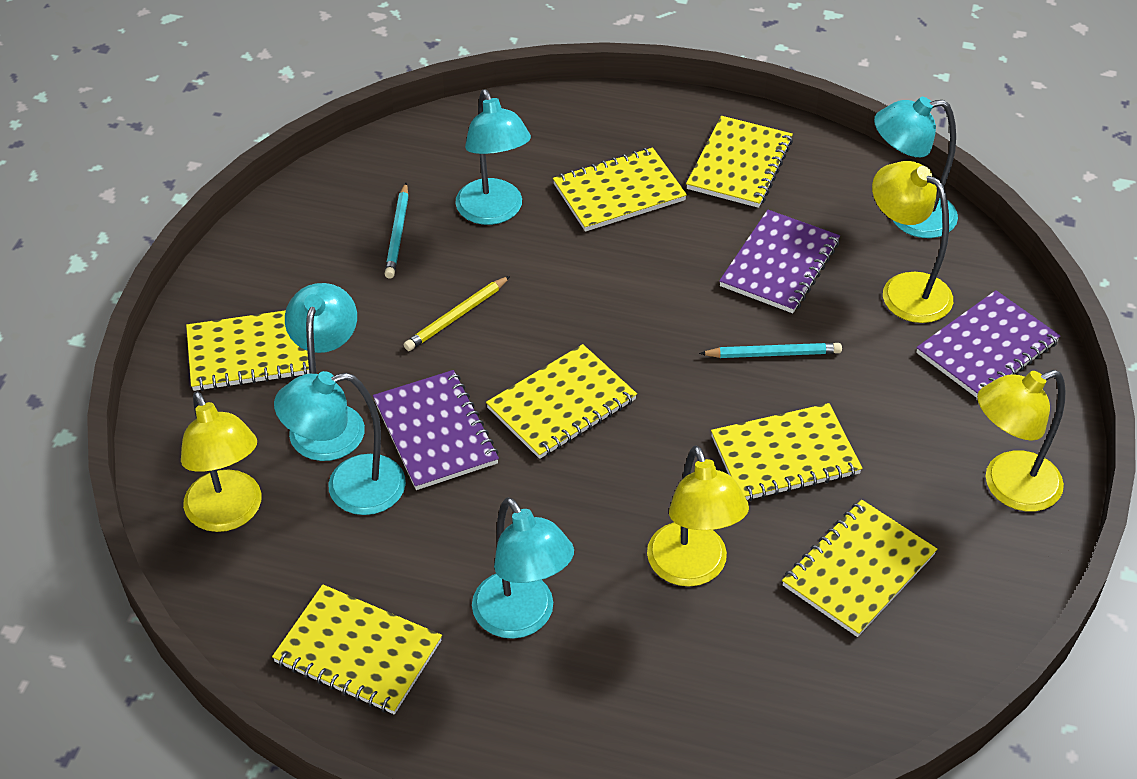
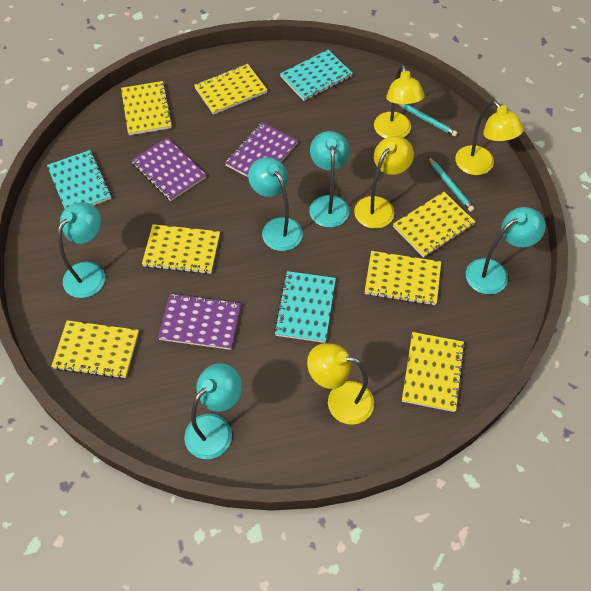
turquoise notebook: 0 -> 3
yellow pencil: 1 -> 0

